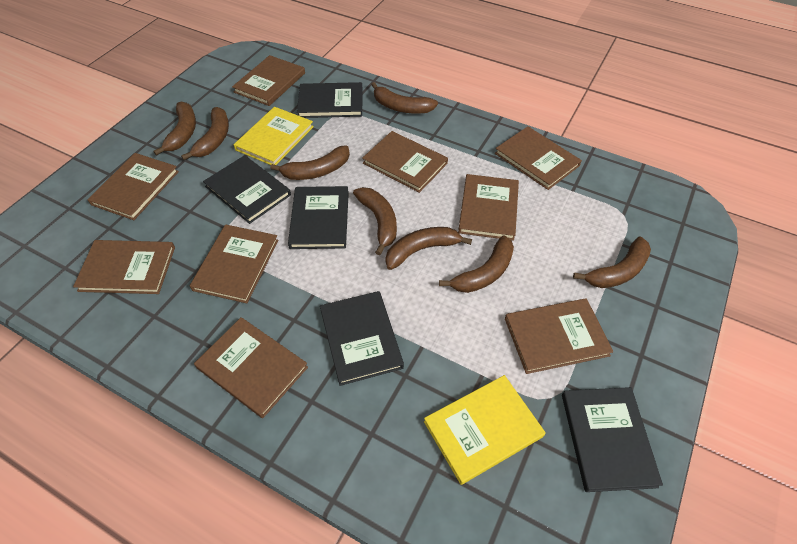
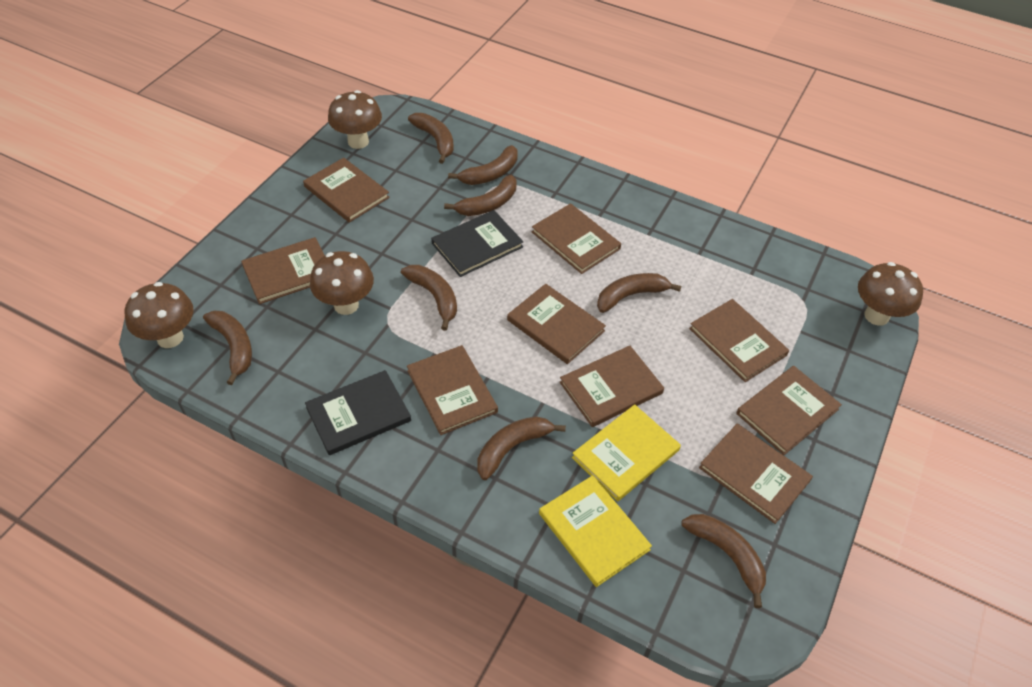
black book: 5 -> 2
brown mushroom: 0 -> 4

